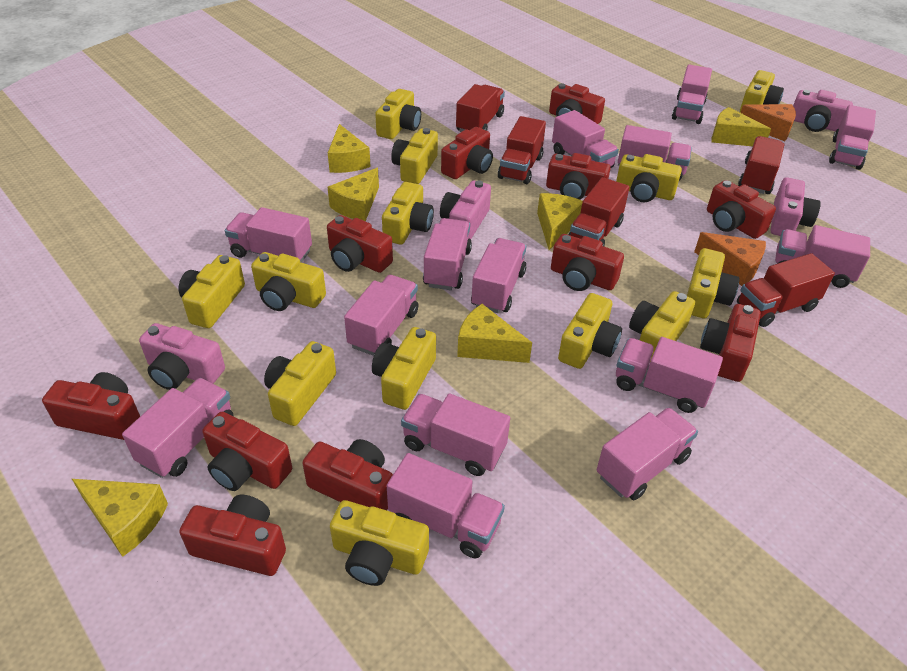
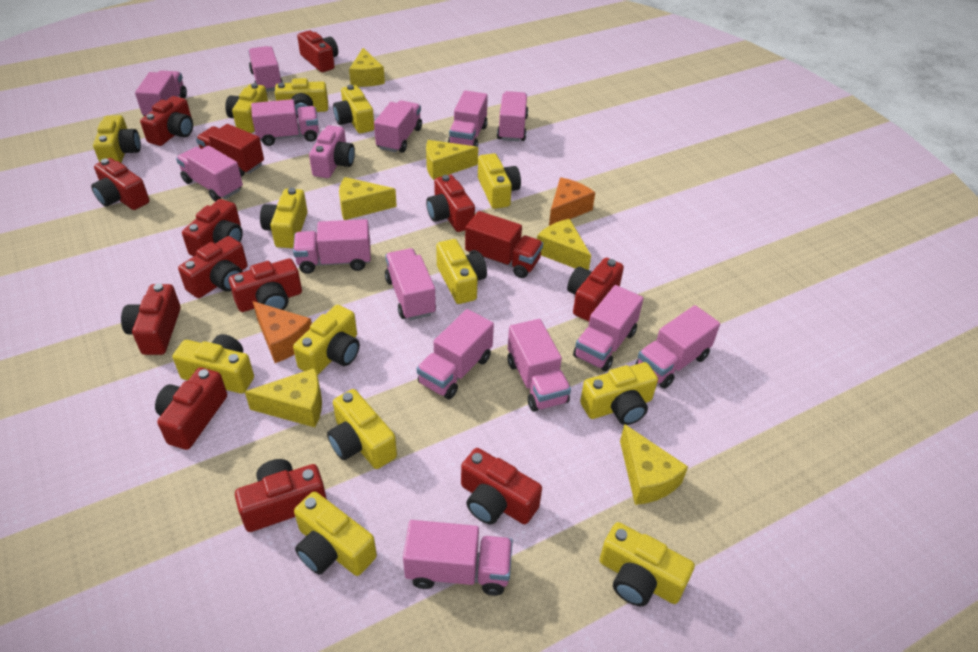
pink camera: 4 -> 1
red camera: 11 -> 12
red truck: 5 -> 2

